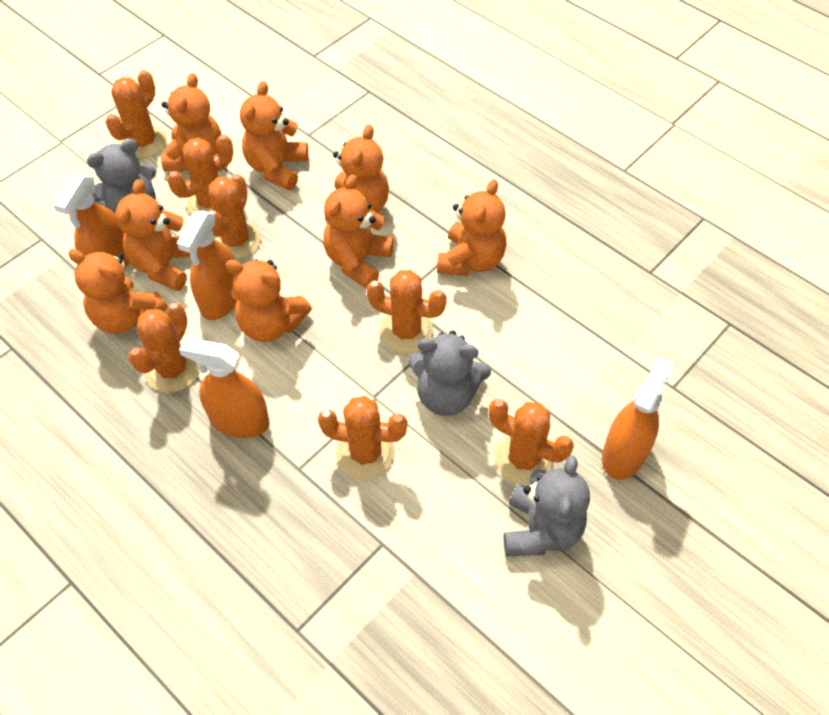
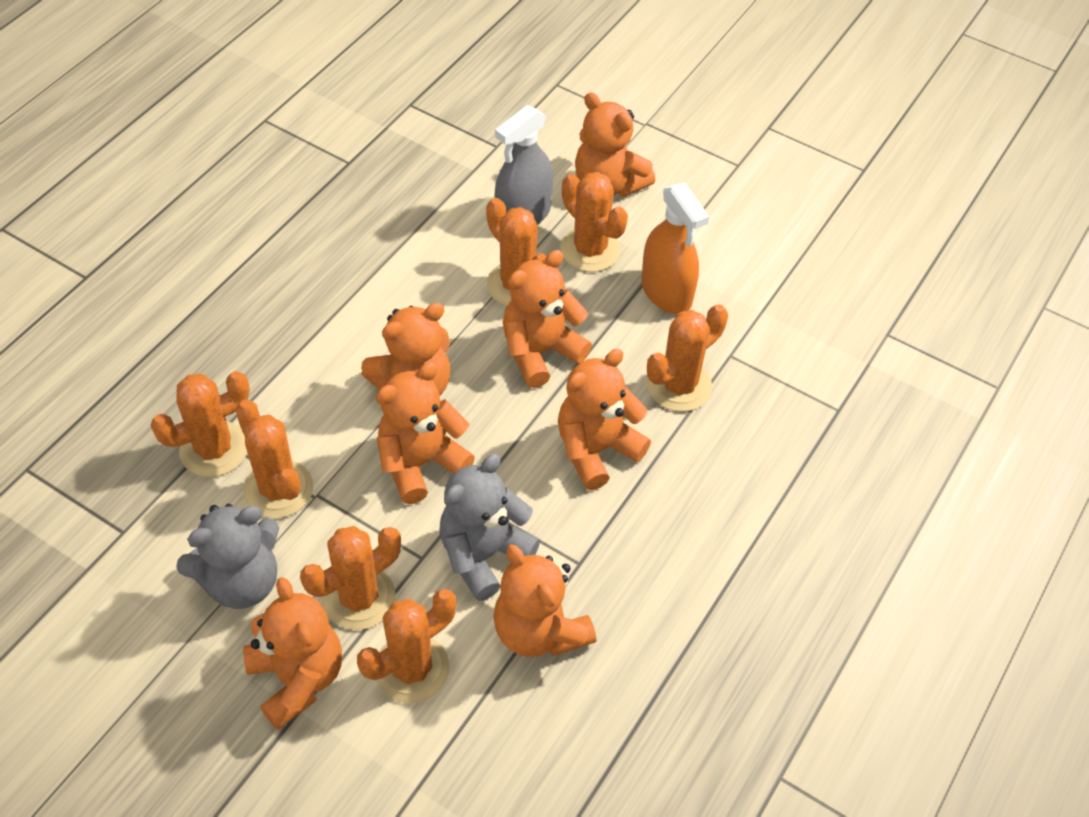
grey spray bottle: 0 -> 1
grey teddy bear: 3 -> 2
orange spray bottle: 4 -> 1
orange teddy bear: 8 -> 7

